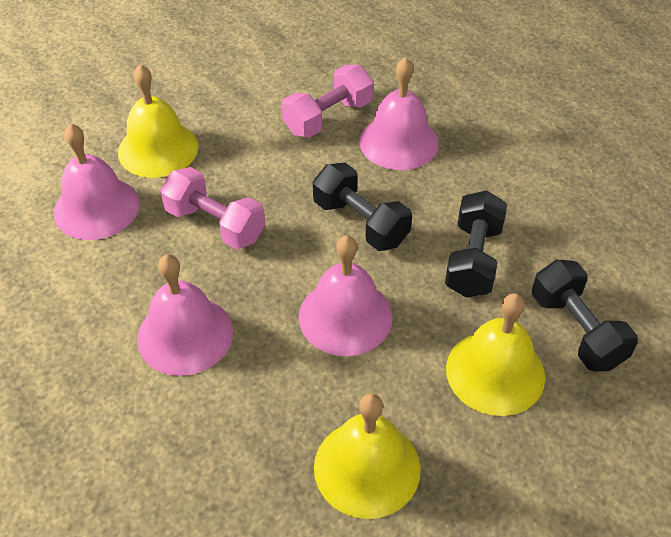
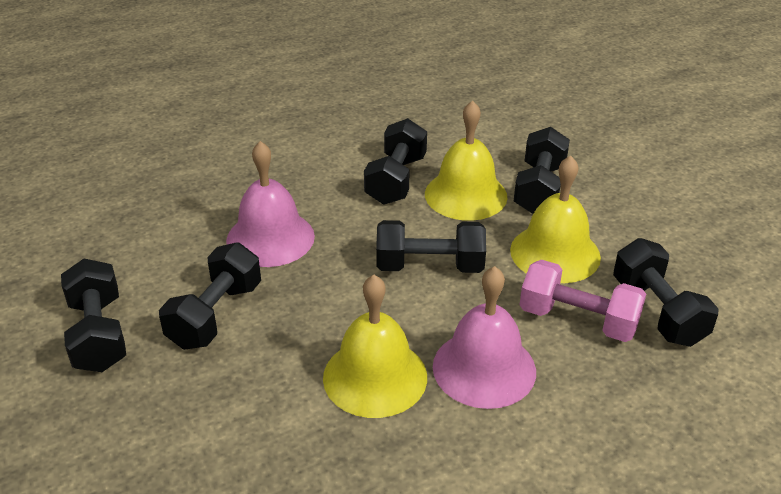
black dumbbell: 3 -> 6
pink bell: 4 -> 2
pink dumbbell: 2 -> 1

